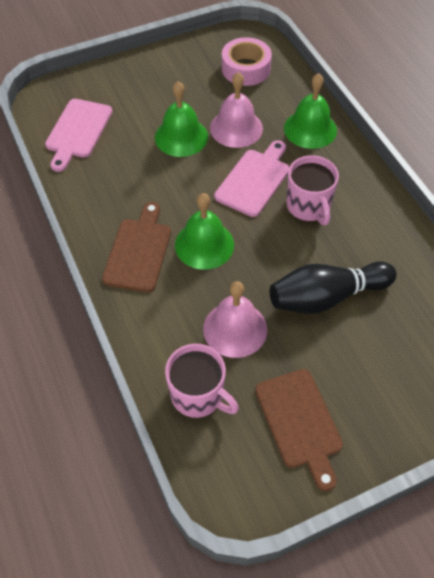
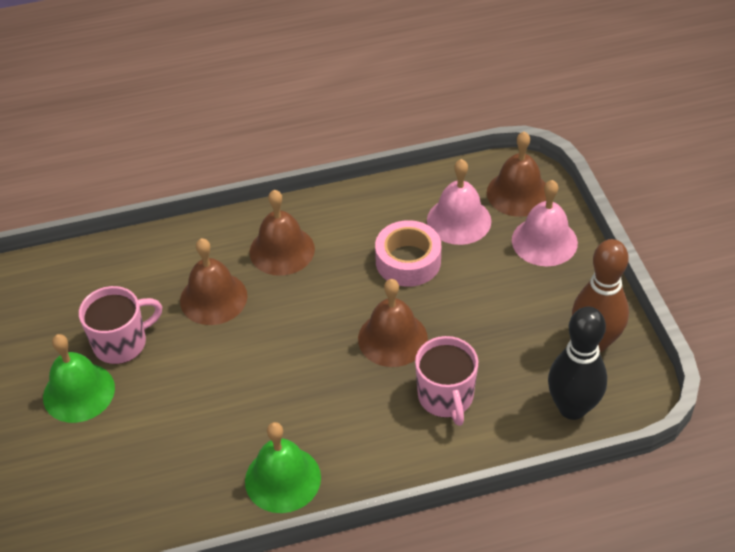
brown bell: 0 -> 4
brown bowling pin: 0 -> 1
brown cutting board: 2 -> 0
green bell: 3 -> 2
pink cutting board: 2 -> 0

